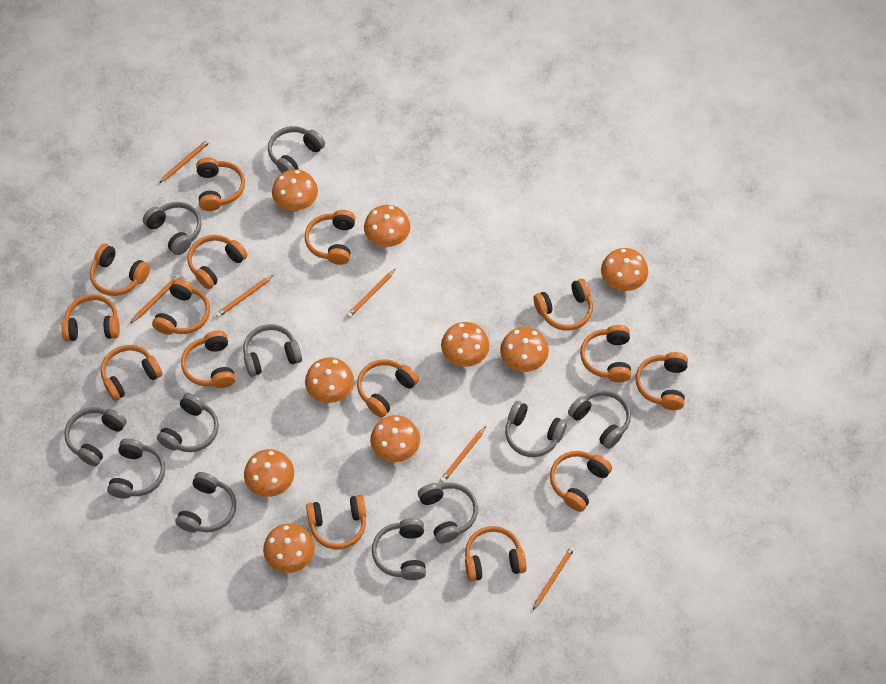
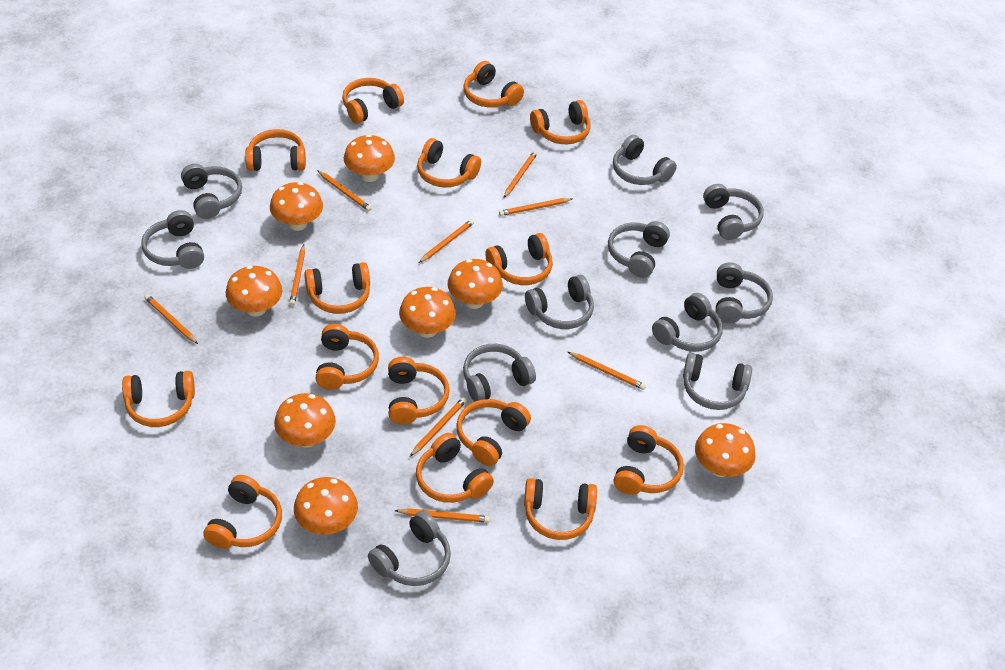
orange mushroom: 9 -> 8
orange pencil: 6 -> 9

